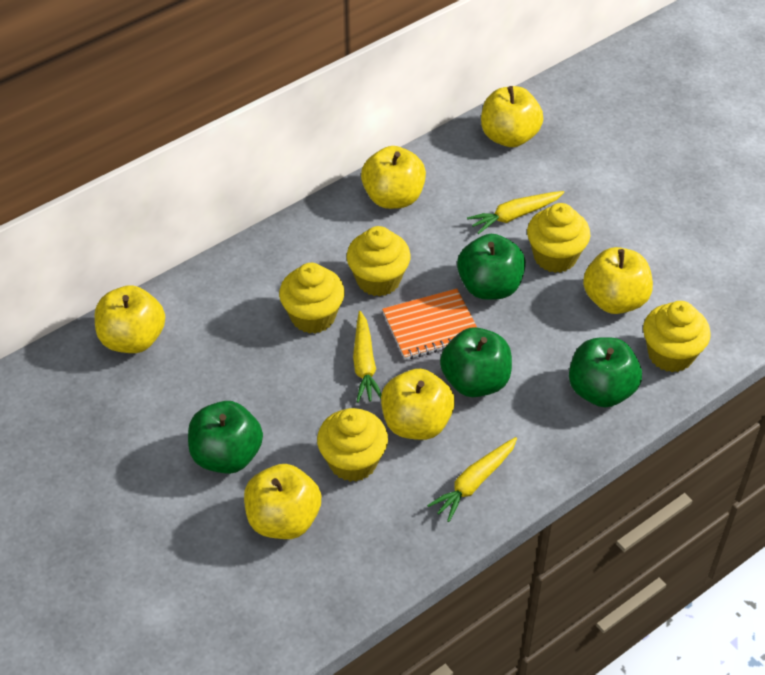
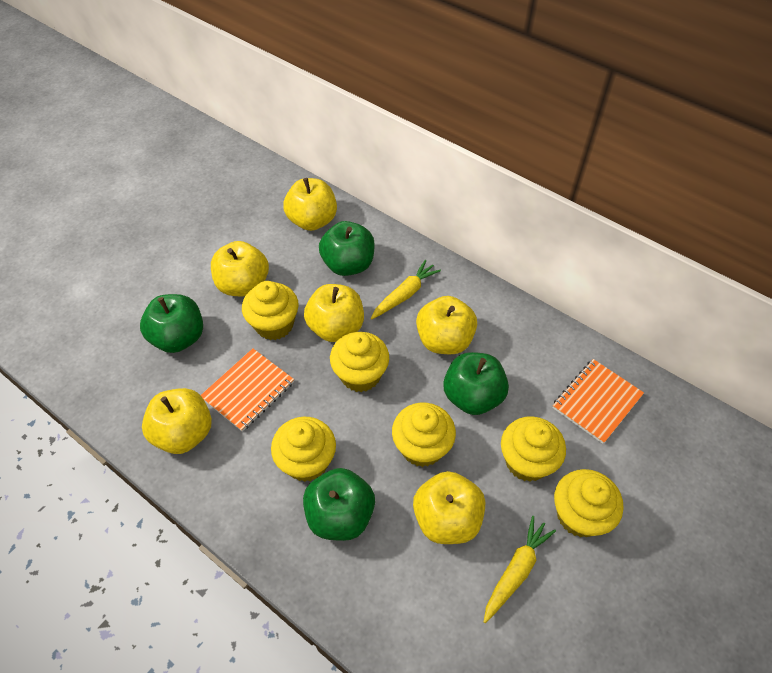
orange notebook: 1 -> 2
yellow carrot: 3 -> 2
yellow cupcake: 5 -> 6

